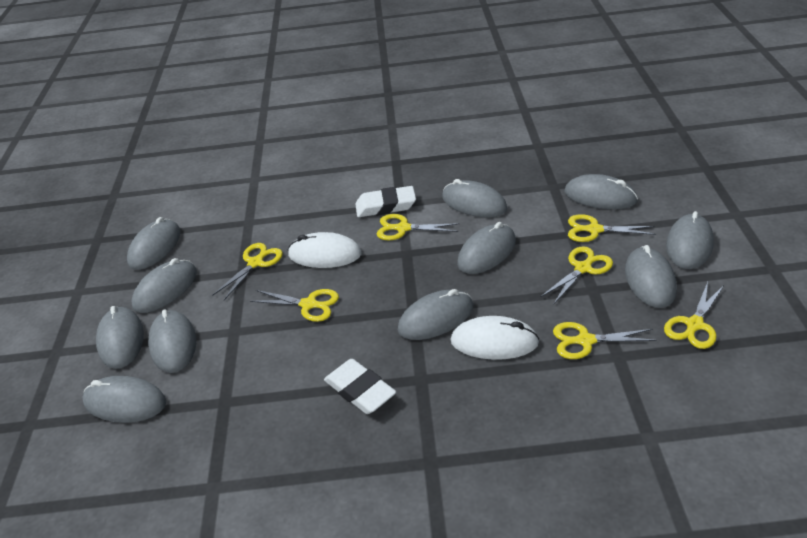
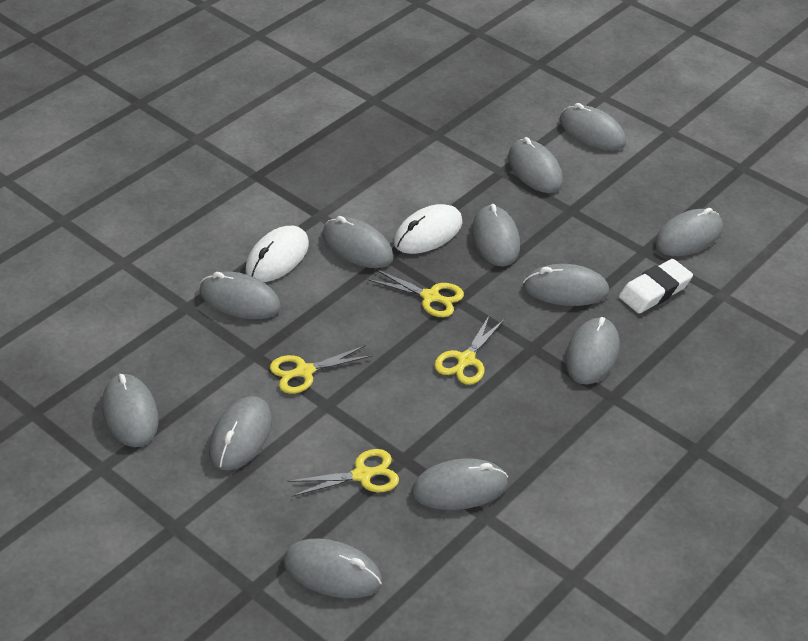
grey mouse: 11 -> 12
white eraser: 2 -> 1
yellow scissors: 7 -> 4

